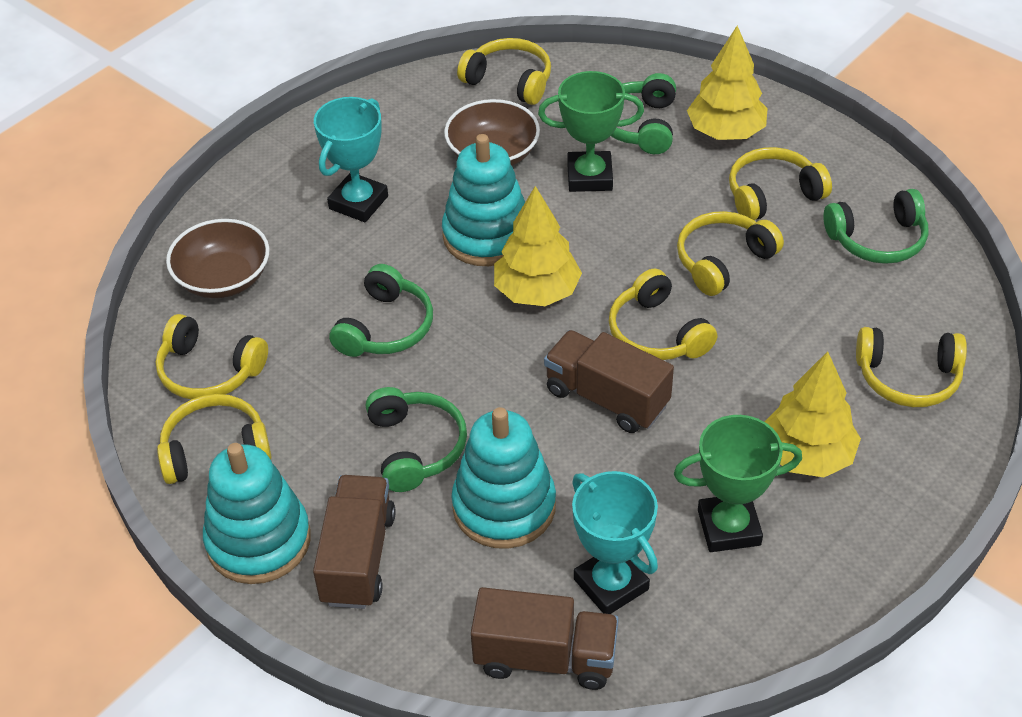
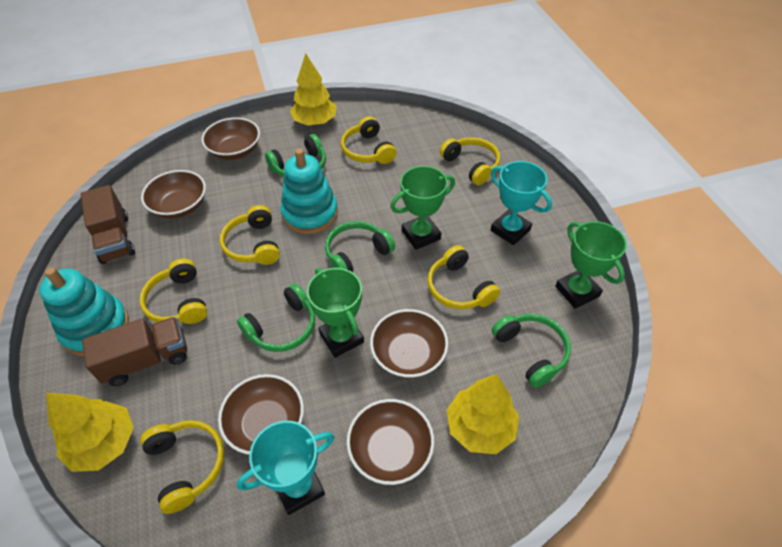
brown bowl: 2 -> 5
brown truck: 3 -> 2
green trophy: 2 -> 3
turquoise stacking toy: 3 -> 2
yellow headphones: 7 -> 6

